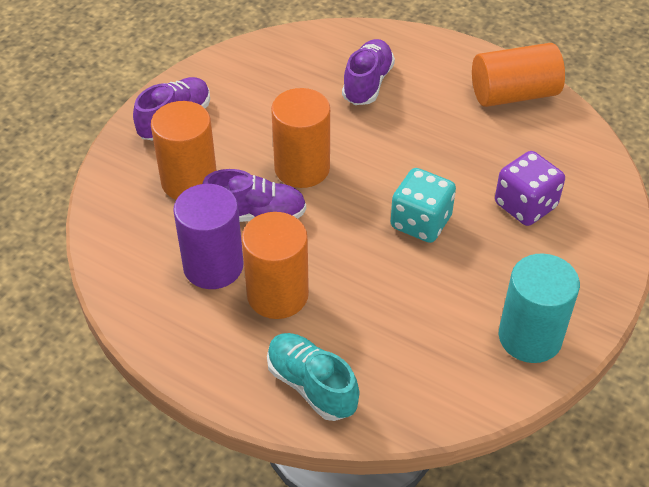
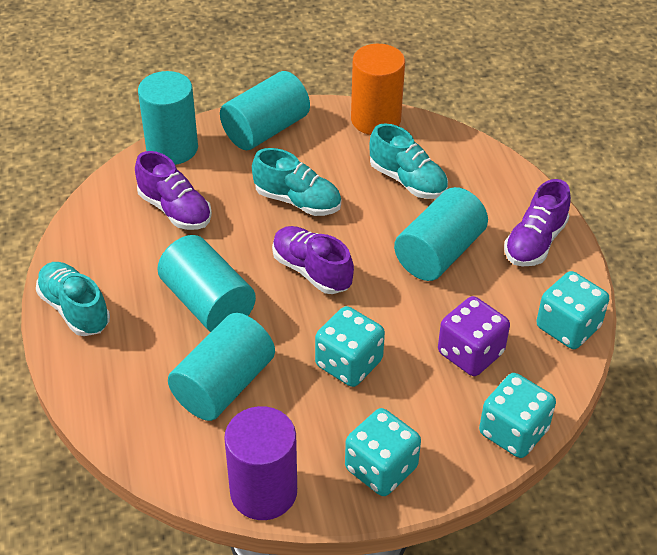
orange cylinder: 4 -> 1
turquoise cylinder: 1 -> 5
turquoise dice: 1 -> 4
turquoise shoe: 1 -> 3

